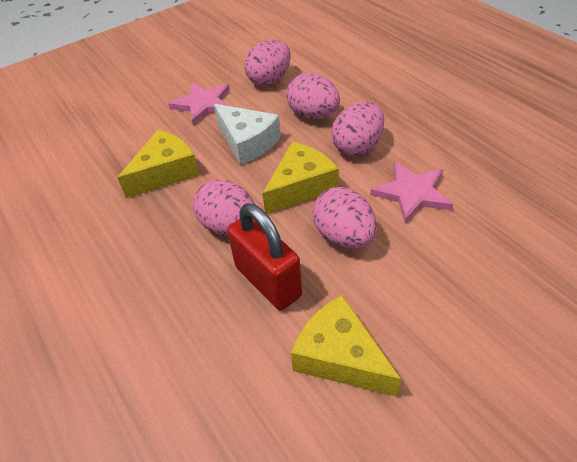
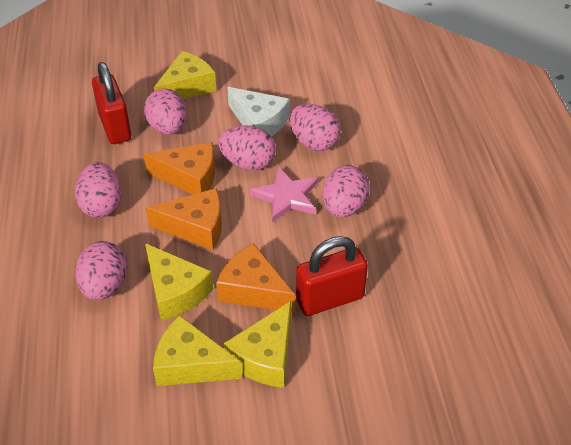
orange cheese: 0 -> 3
pink egg: 5 -> 6
pink star: 2 -> 1
red padlock: 1 -> 2
yellow cheese: 3 -> 4

